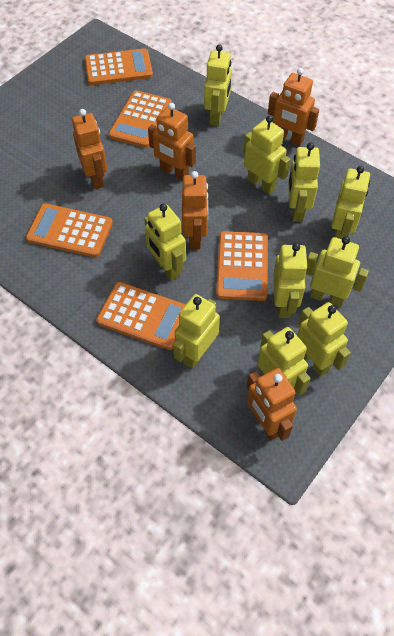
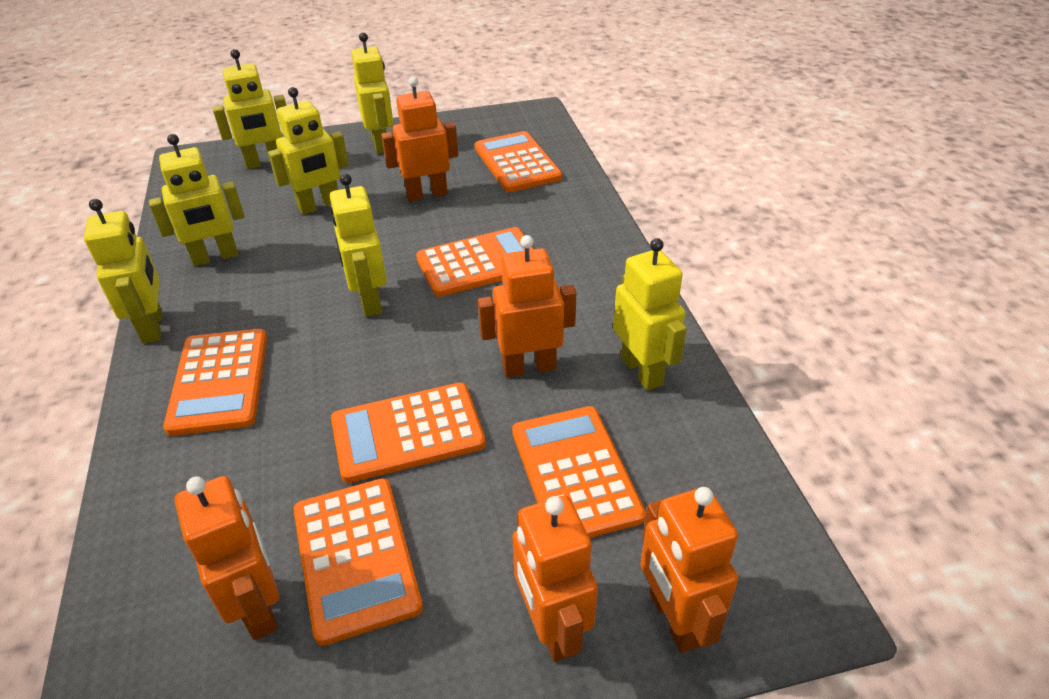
orange calculator: 5 -> 6
yellow robot: 10 -> 7

